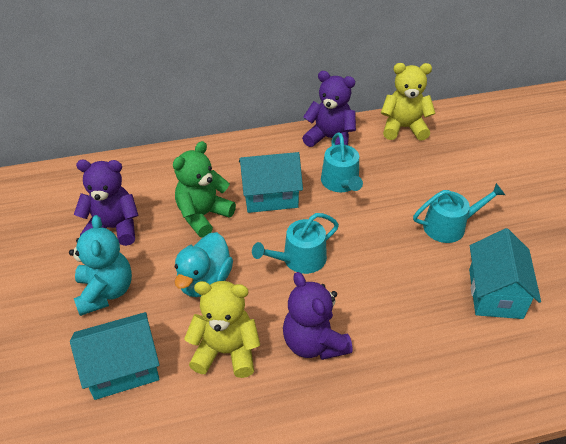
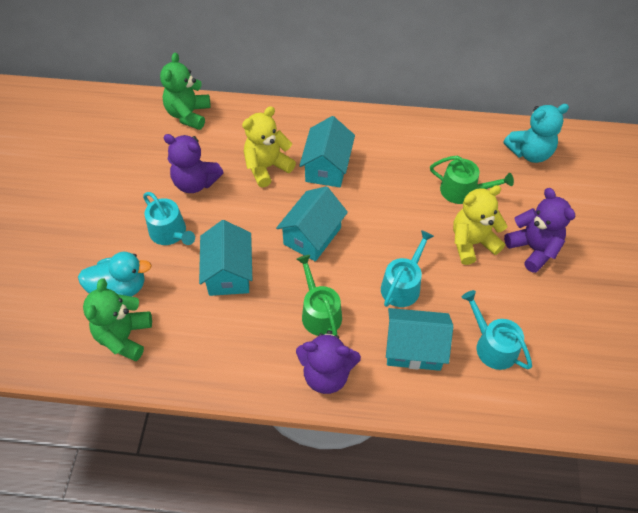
green teddy bear: 1 -> 2
green watering can: 0 -> 2
turquoise house: 3 -> 4

